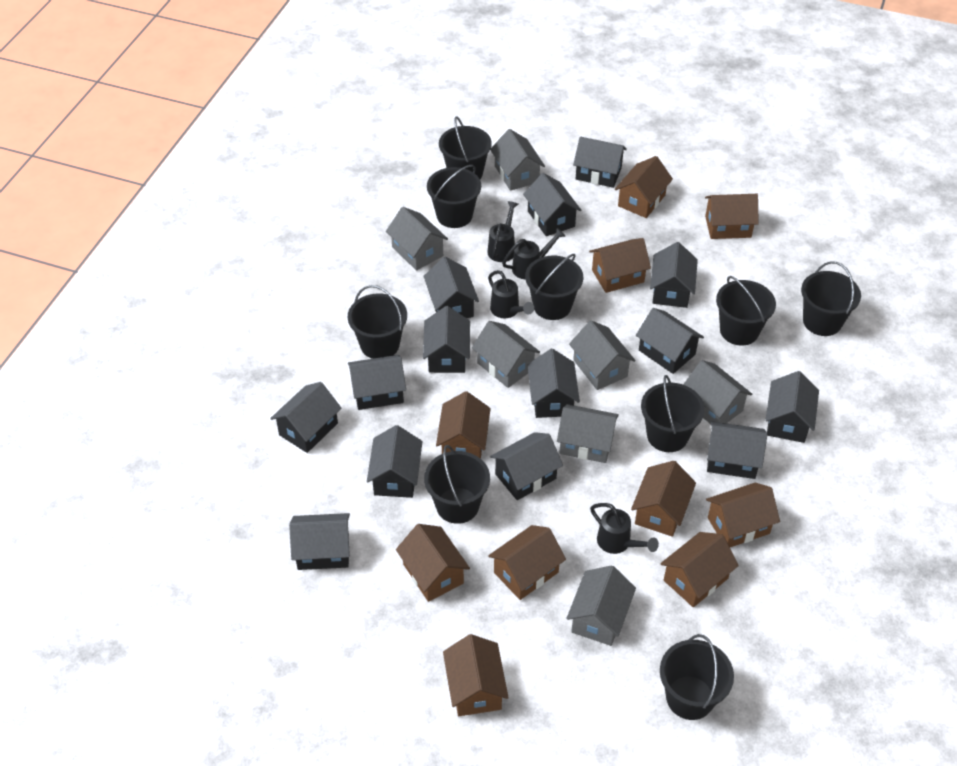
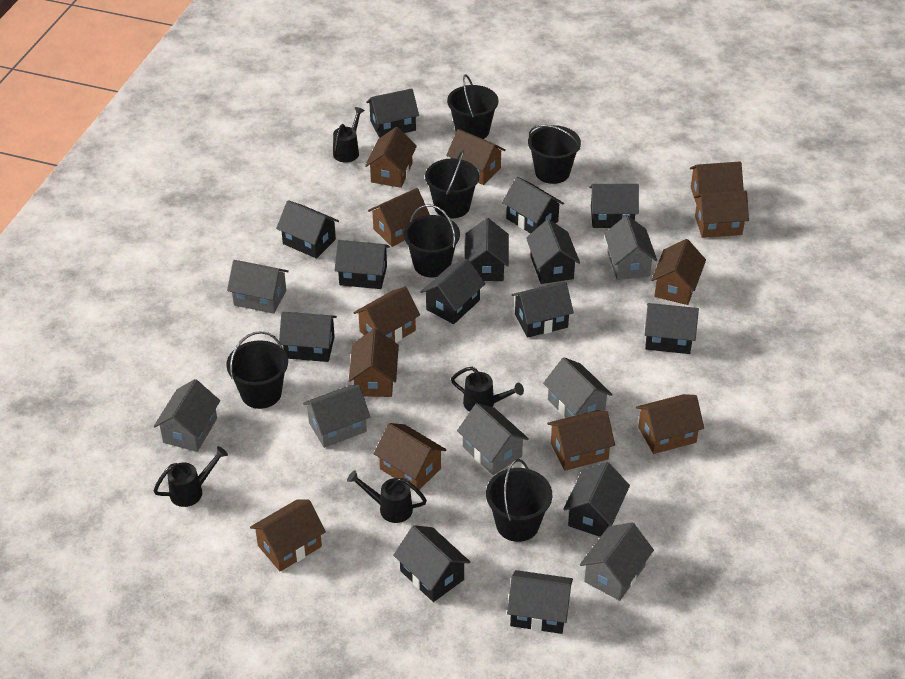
black bucket: 9 -> 6
brown house: 10 -> 12

